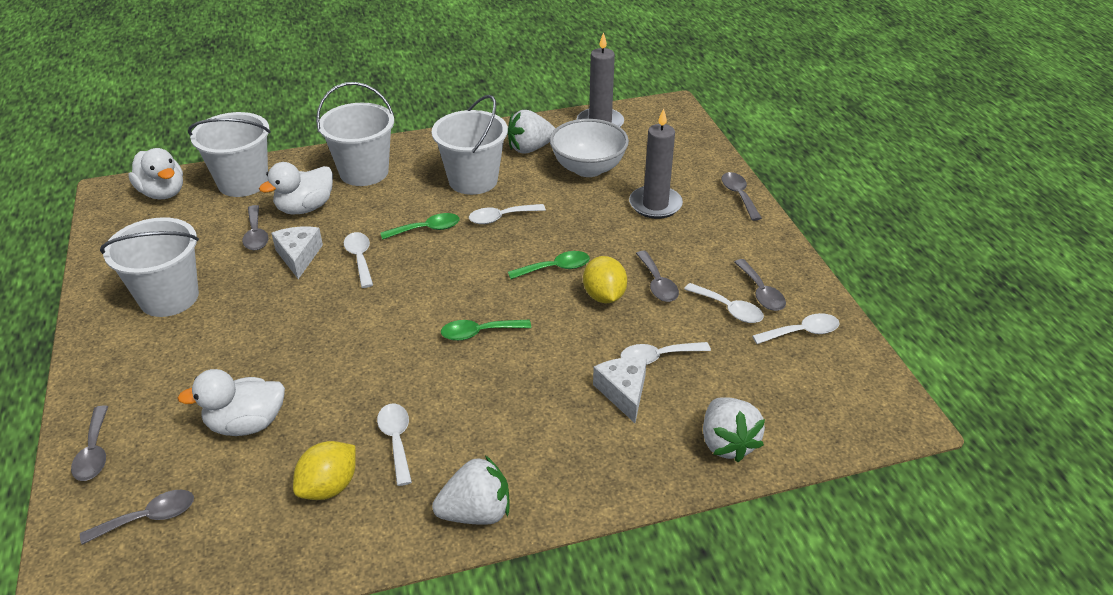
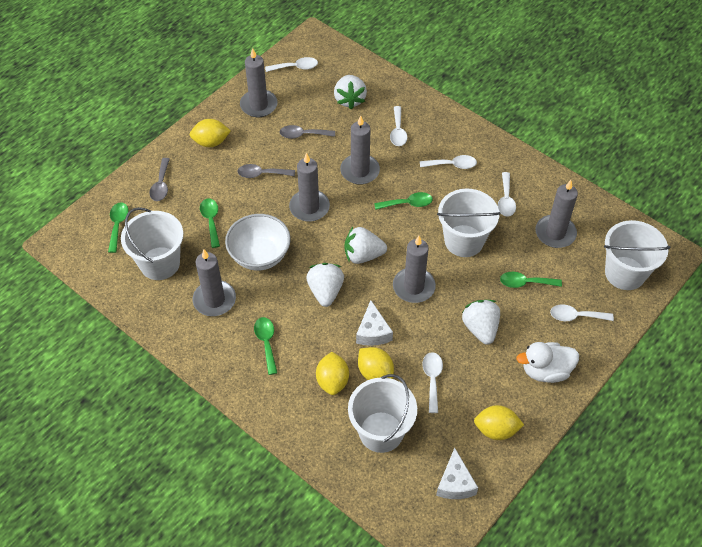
green spoon: 3 -> 5
grey candle: 2 -> 6
grey spoon: 6 -> 3
white duck: 3 -> 1
white strawberry: 3 -> 4
yellow lemon: 2 -> 4

